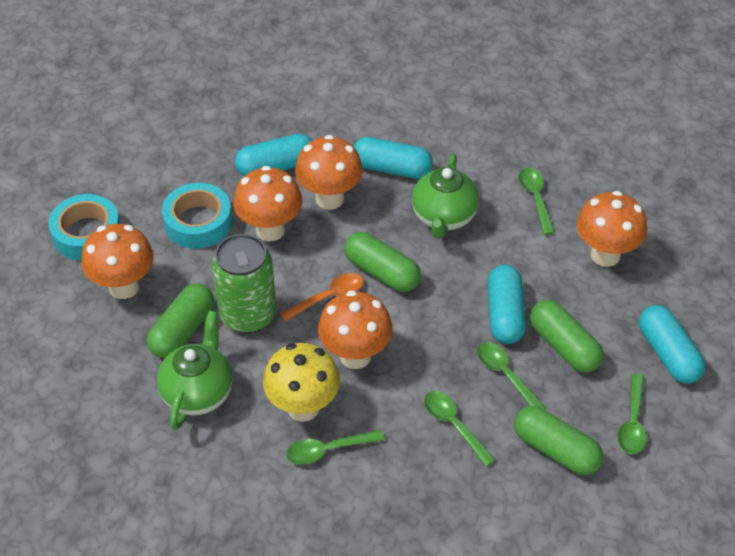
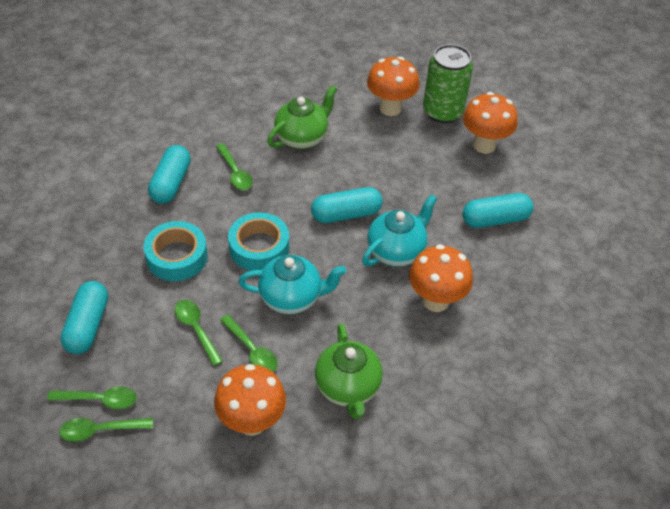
green capsule: 4 -> 0
orange mushroom: 5 -> 4
orange spoon: 1 -> 0
turquoise teapot: 0 -> 2
yellow mushroom: 1 -> 0

